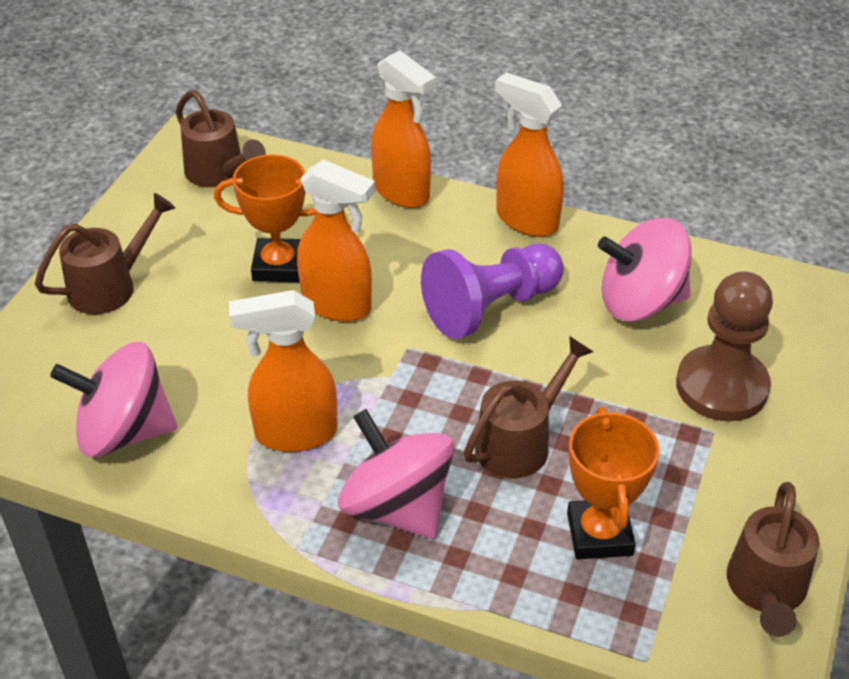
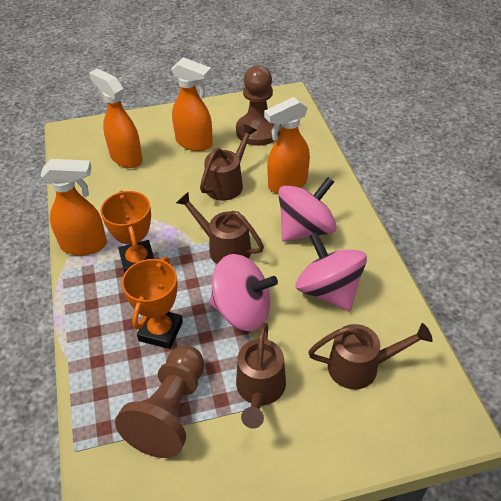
brown pawn: 1 -> 2
purple pawn: 1 -> 0

